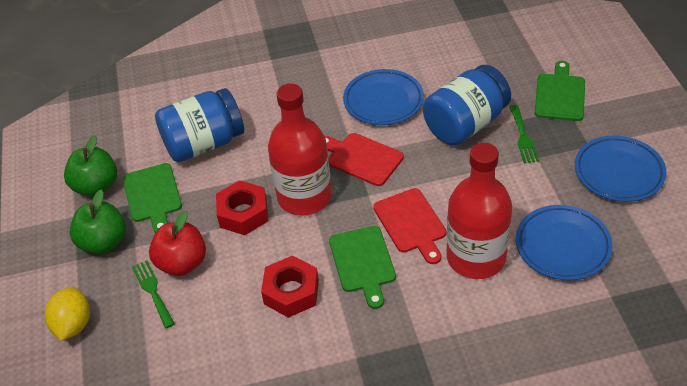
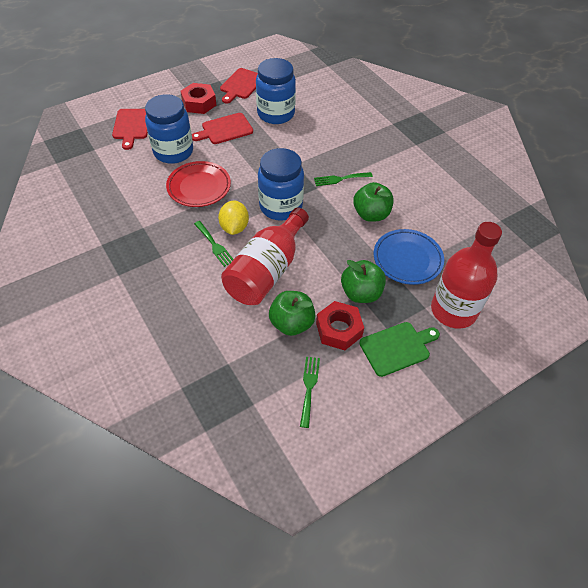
blue jar: 2 -> 3
blue plate: 3 -> 1
green apple: 2 -> 3
green cutting board: 3 -> 1
green fork: 2 -> 3
red apple: 1 -> 0
red cutting board: 2 -> 3
red plate: 0 -> 1

